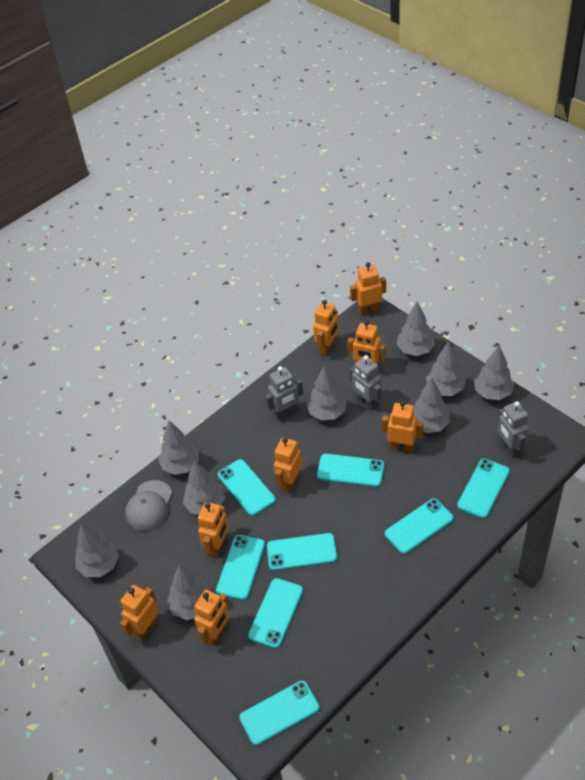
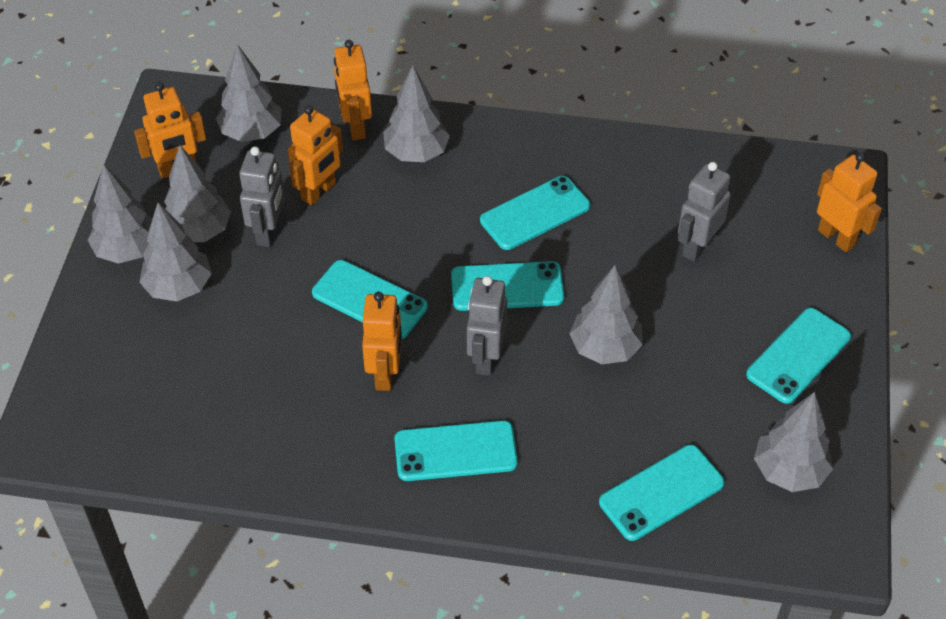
grey cap: 1 -> 0
grey tree: 9 -> 7
orange robot: 8 -> 5
turquoise phone: 8 -> 6

